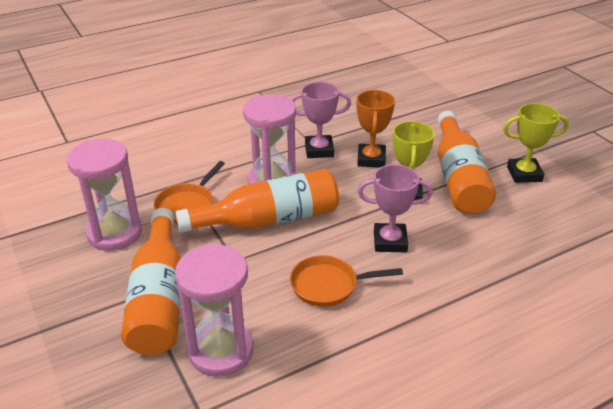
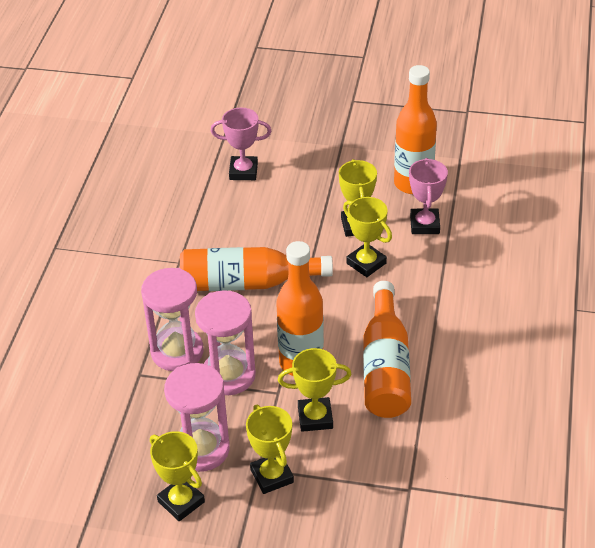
orange bottle: 3 -> 4
orange pan: 2 -> 0
orange trophy: 1 -> 0
yellow trophy: 2 -> 5

